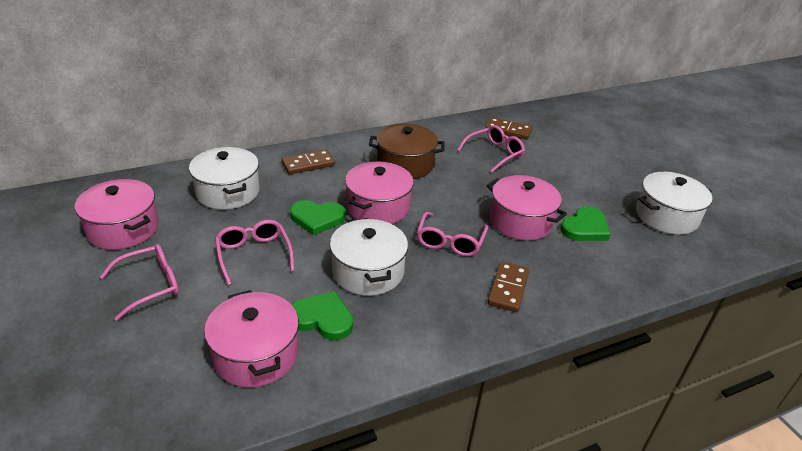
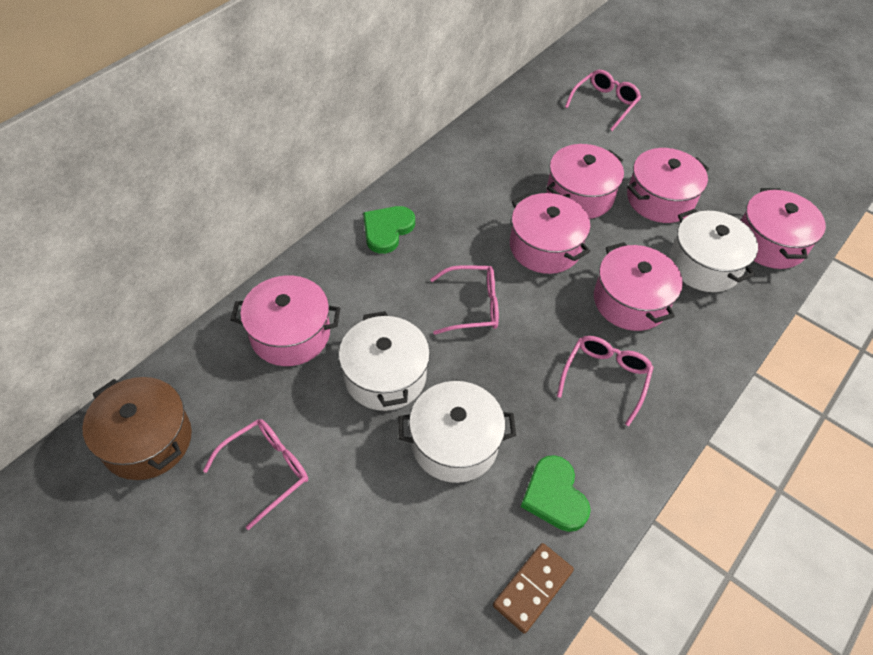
brown domino: 3 -> 1
green heart: 3 -> 2
pink pot: 4 -> 6

